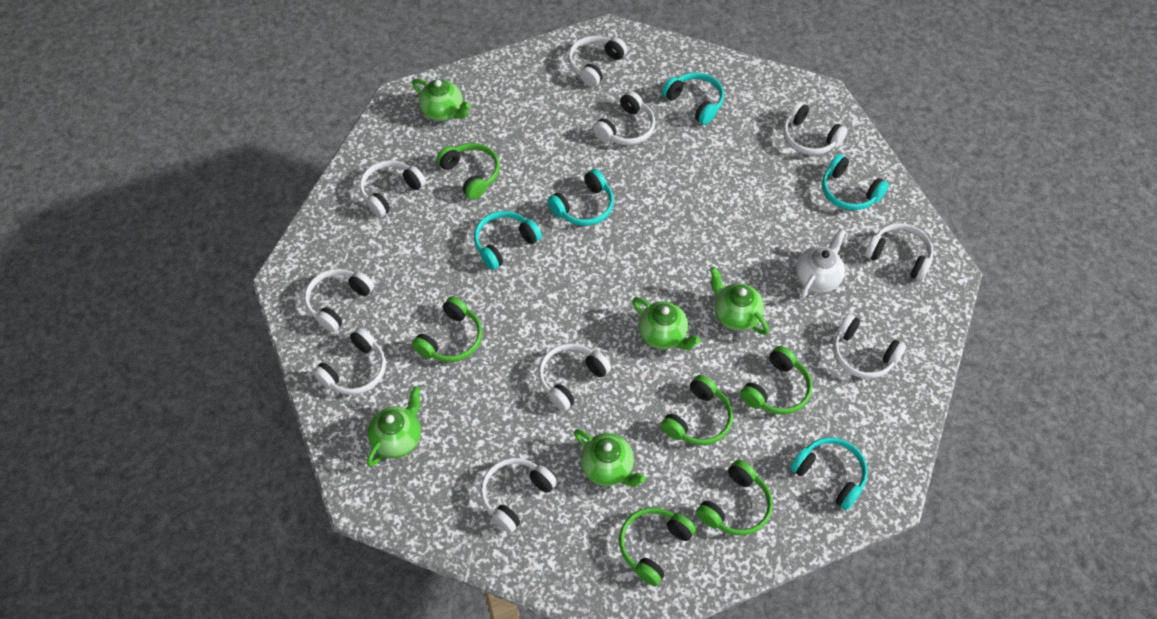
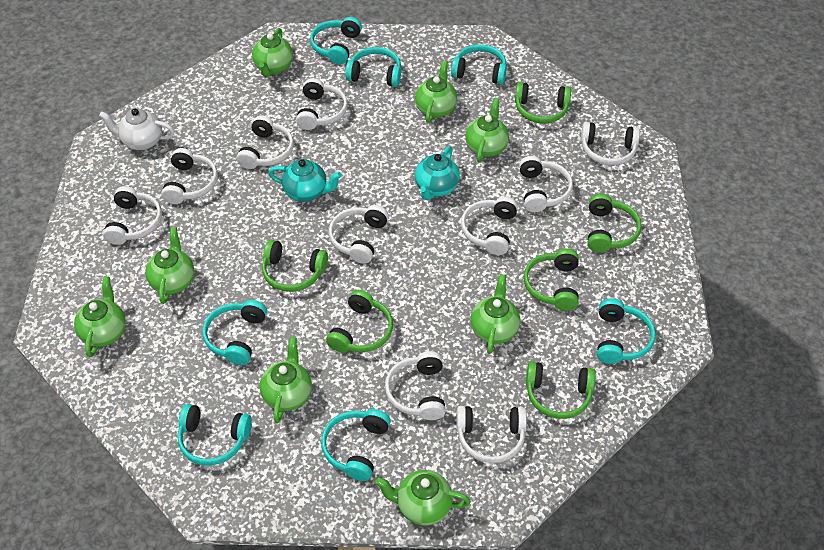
green teapot: 5 -> 8
turquoise headphones: 5 -> 7
turquoise teapot: 0 -> 2

